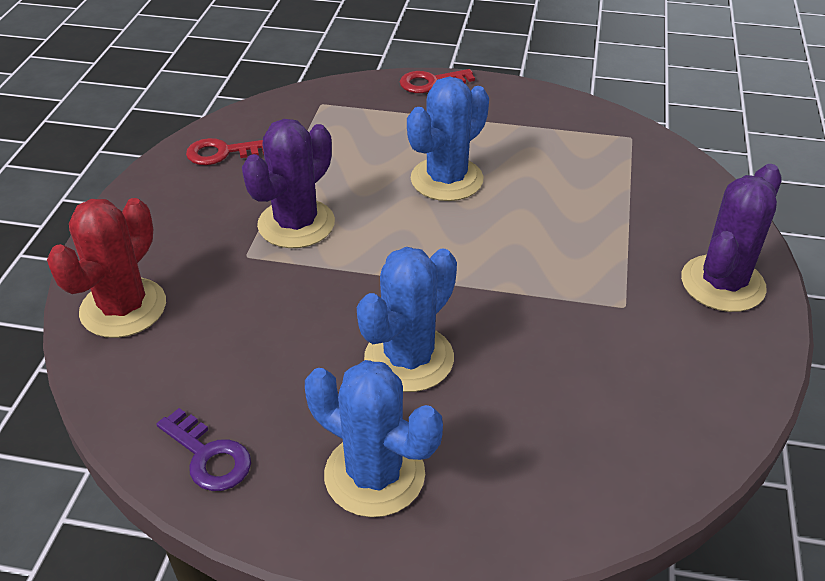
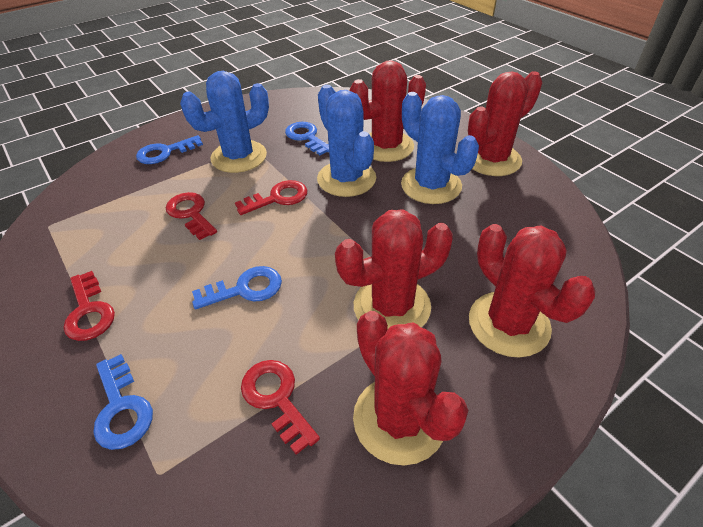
blue key: 0 -> 4
purple cactus: 2 -> 0
purple key: 1 -> 0
red cactus: 1 -> 5
red key: 2 -> 4

